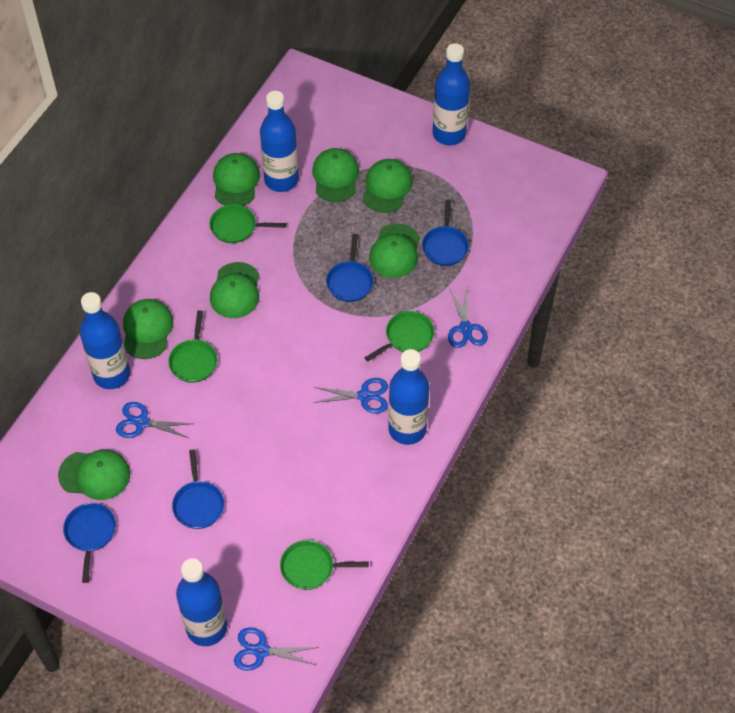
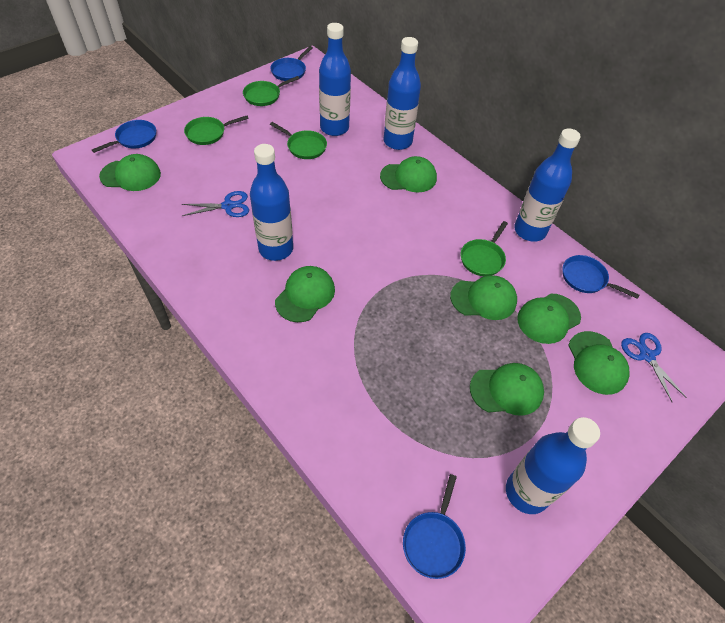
blue scissors: 4 -> 2

